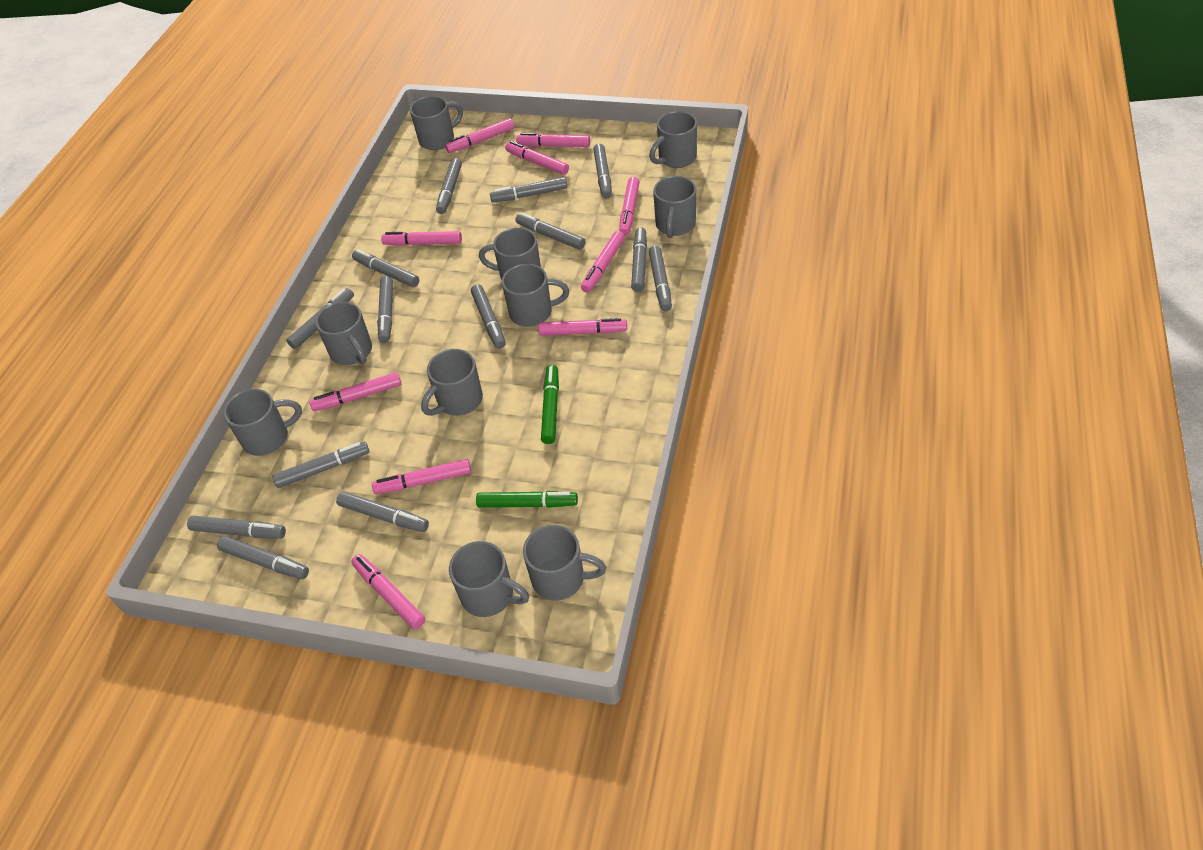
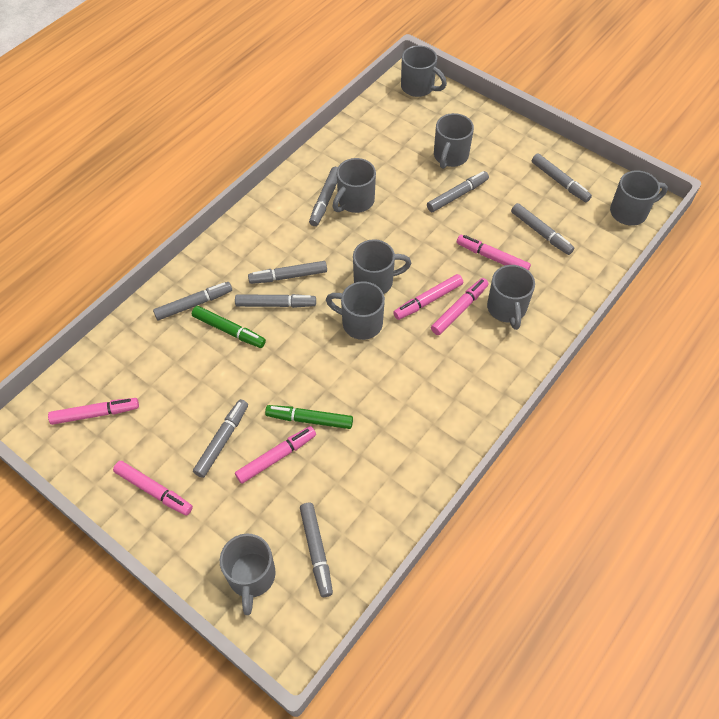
grey marker: 14 -> 9
grey mug: 10 -> 8
pink marker: 10 -> 6

